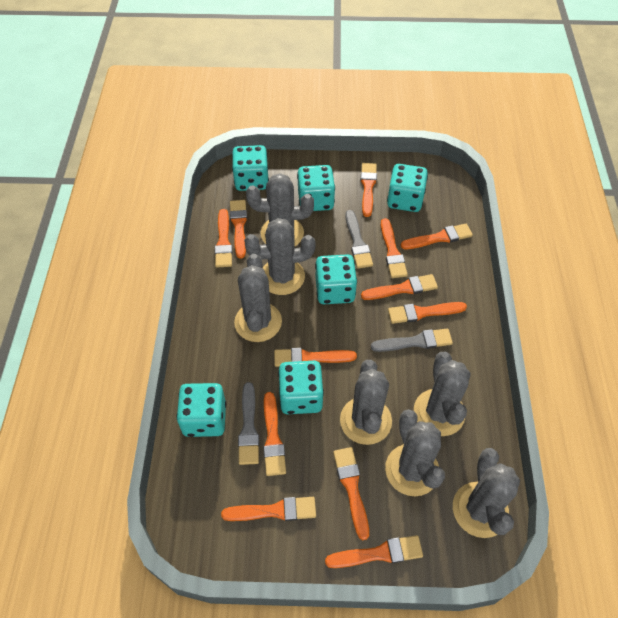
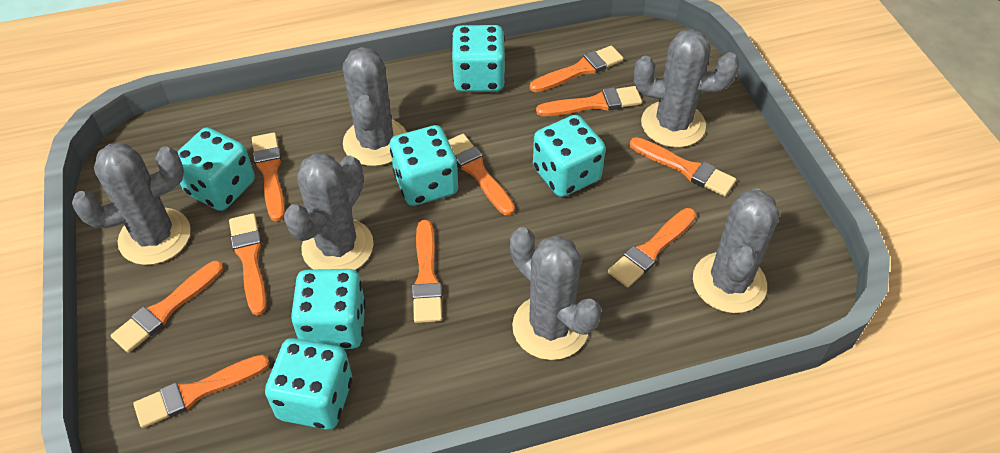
grey brush: 3 -> 0
grey cactus: 7 -> 6
orange brush: 12 -> 10

